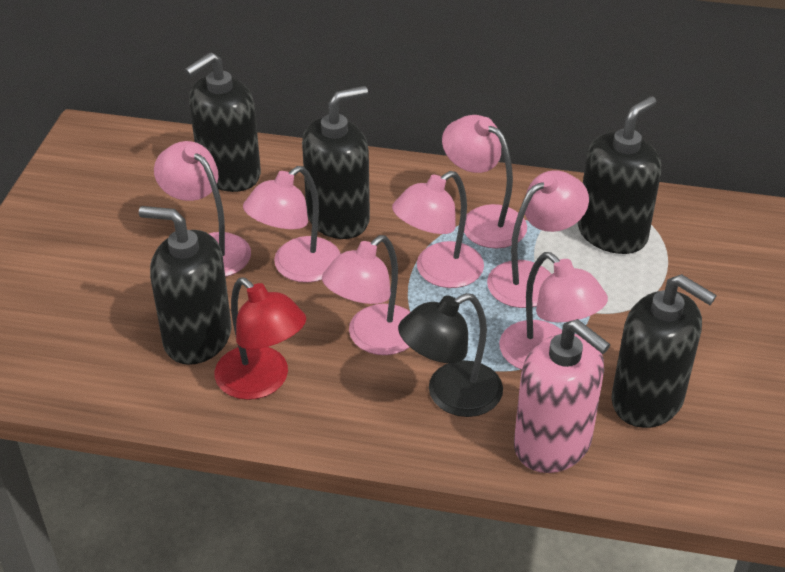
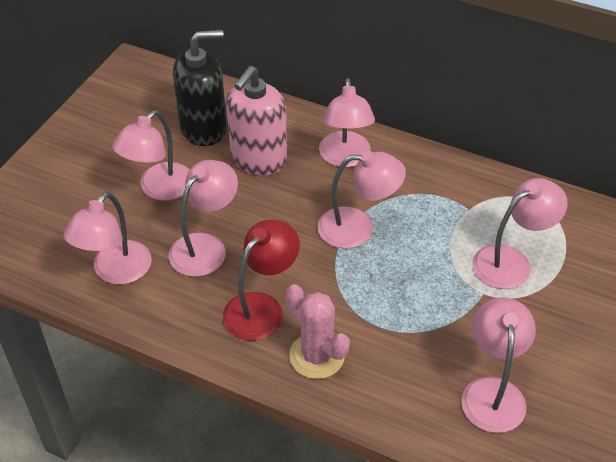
black lamp: 1 -> 0
black soap dispenser: 5 -> 1
pink cactus: 0 -> 1

